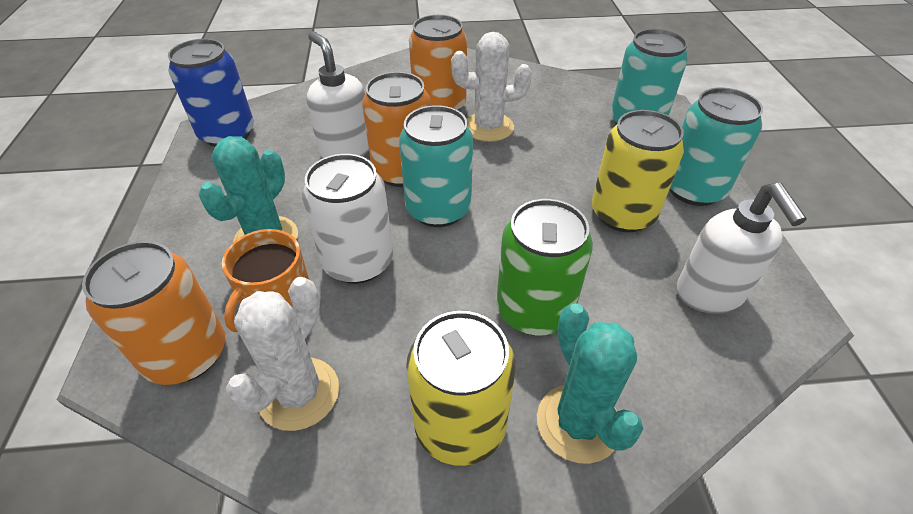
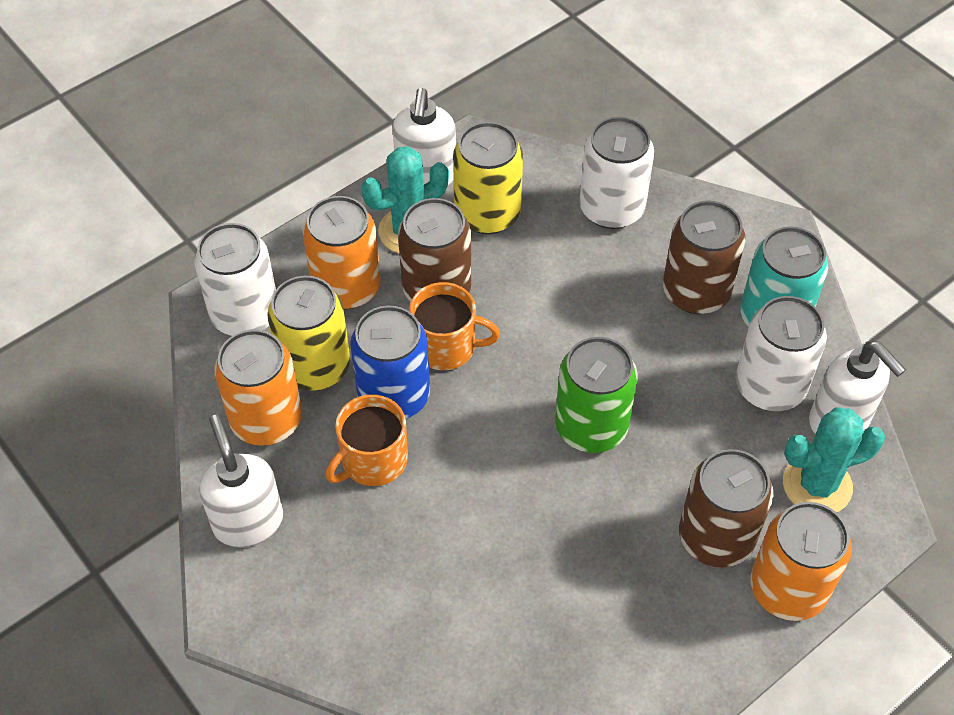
brown can: 0 -> 3
orange mug: 1 -> 2
turquoise can: 3 -> 1
white cactus: 2 -> 0
white can: 1 -> 3
white soap dispenser: 2 -> 3

